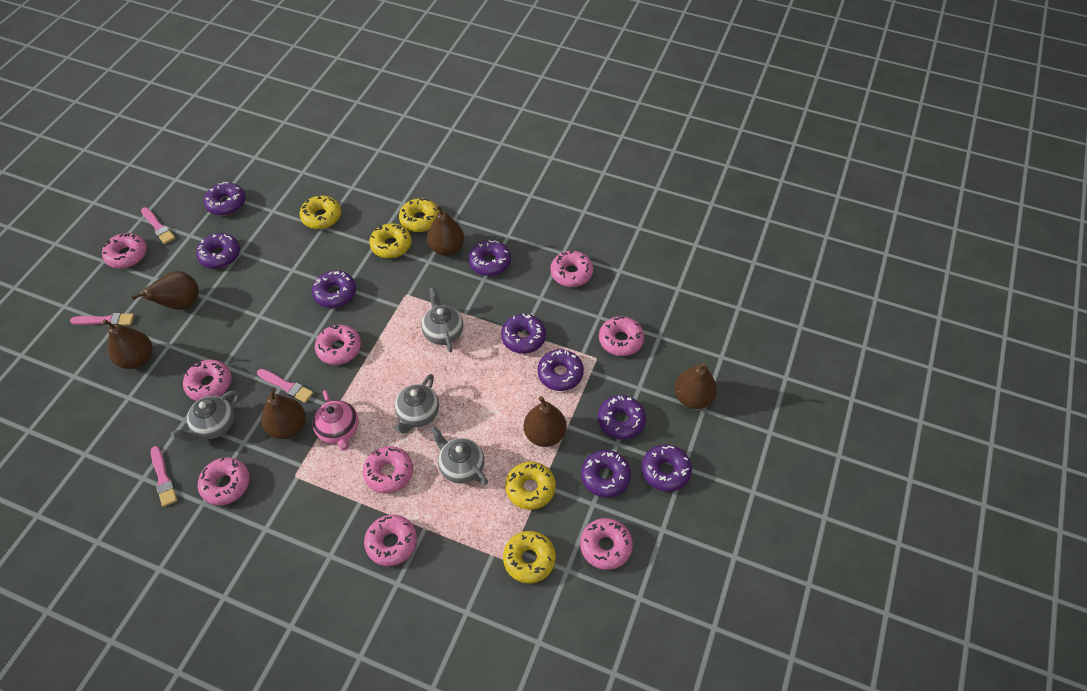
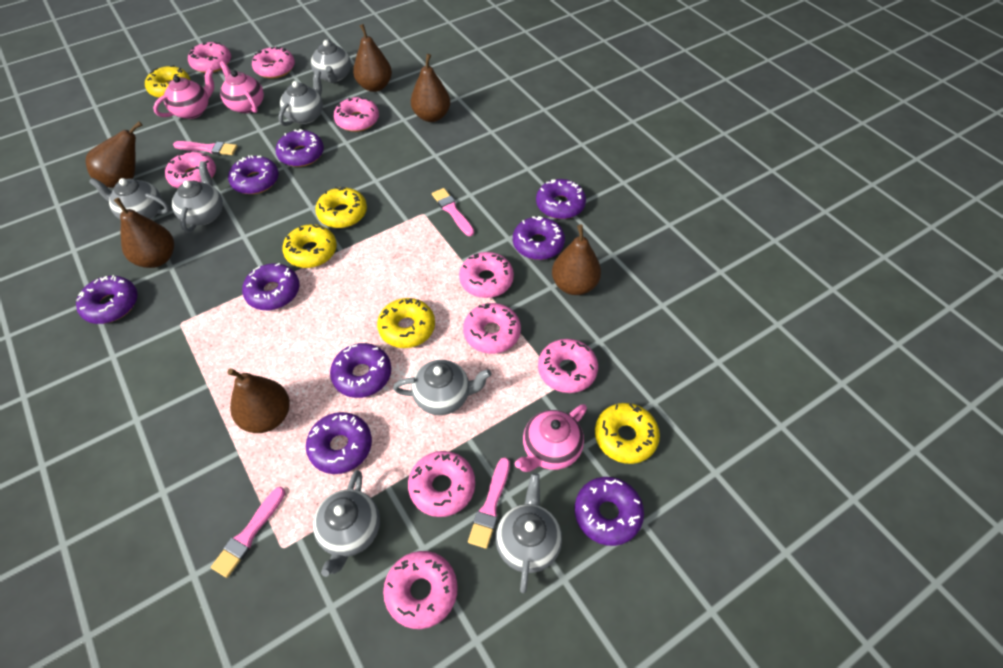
grey teapot: 4 -> 7
pink teapot: 1 -> 3

